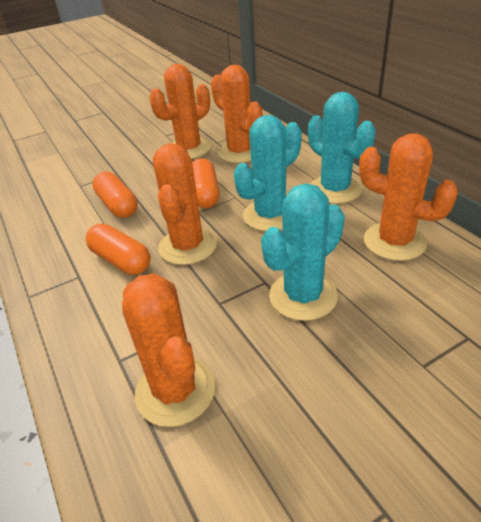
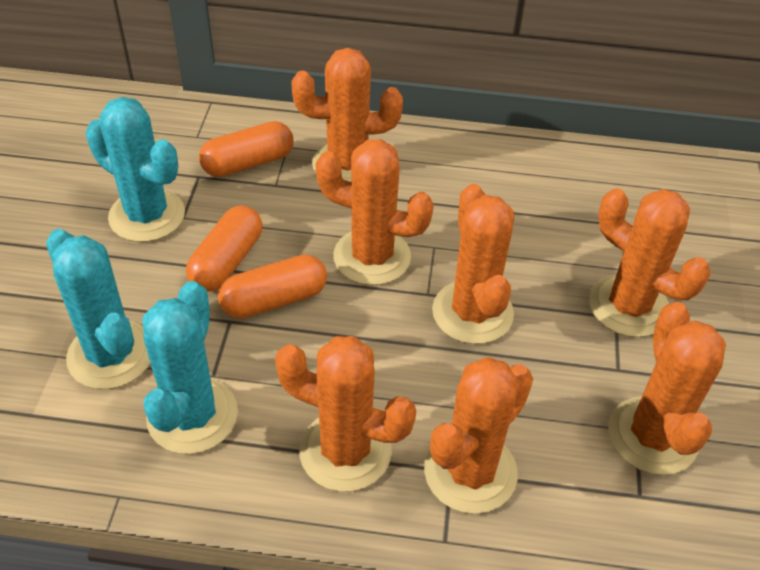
orange cactus: 5 -> 7

